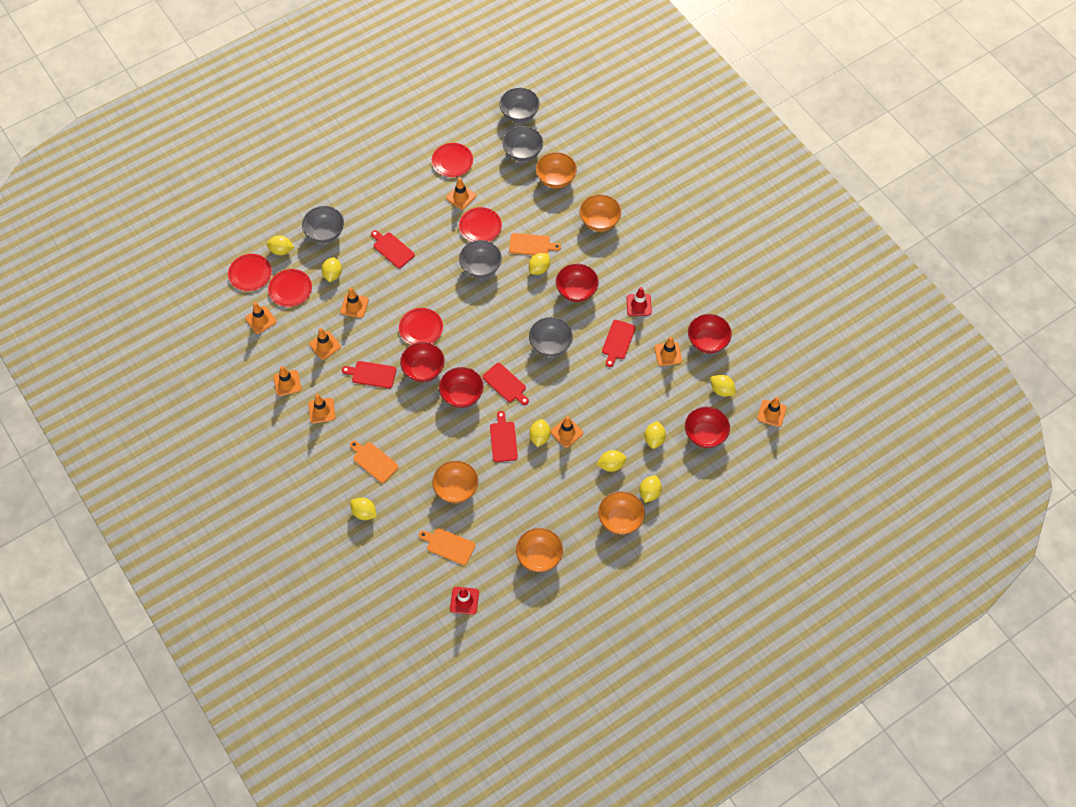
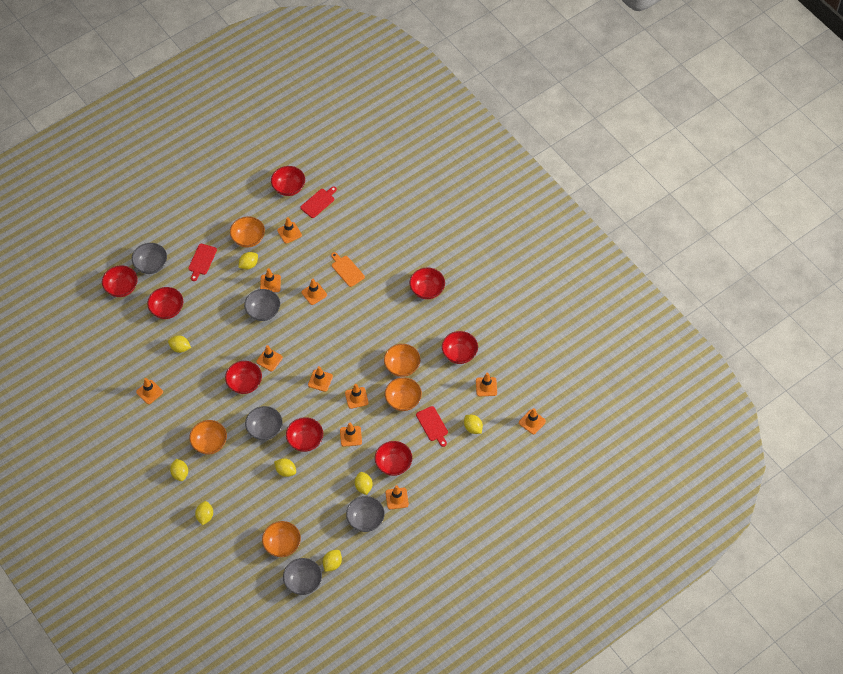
orange cutting board: 3 -> 1
orange traffic cone: 9 -> 11
red bowl: 5 -> 8
red cutting board: 5 -> 3
red plate: 5 -> 0
red traffic cone: 2 -> 0
yellow lemon: 9 -> 8

